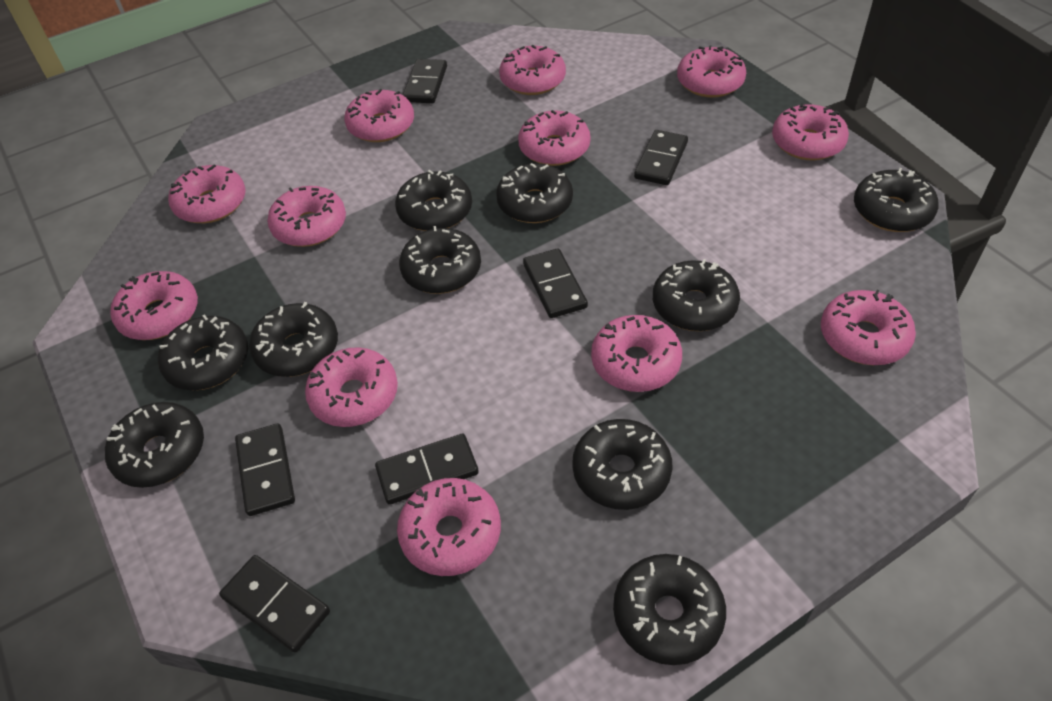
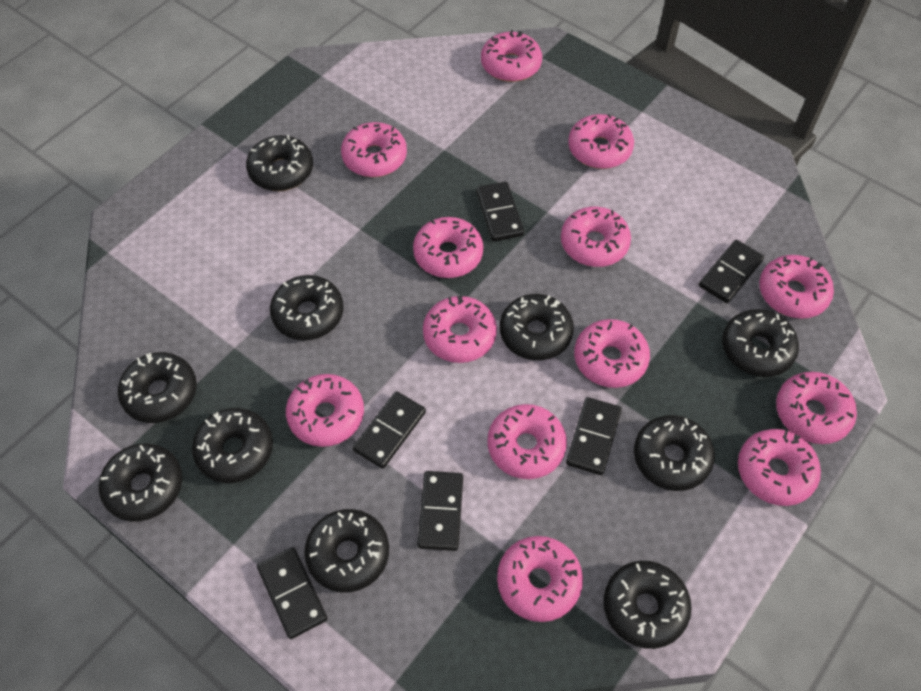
pink donut: 12 -> 13

